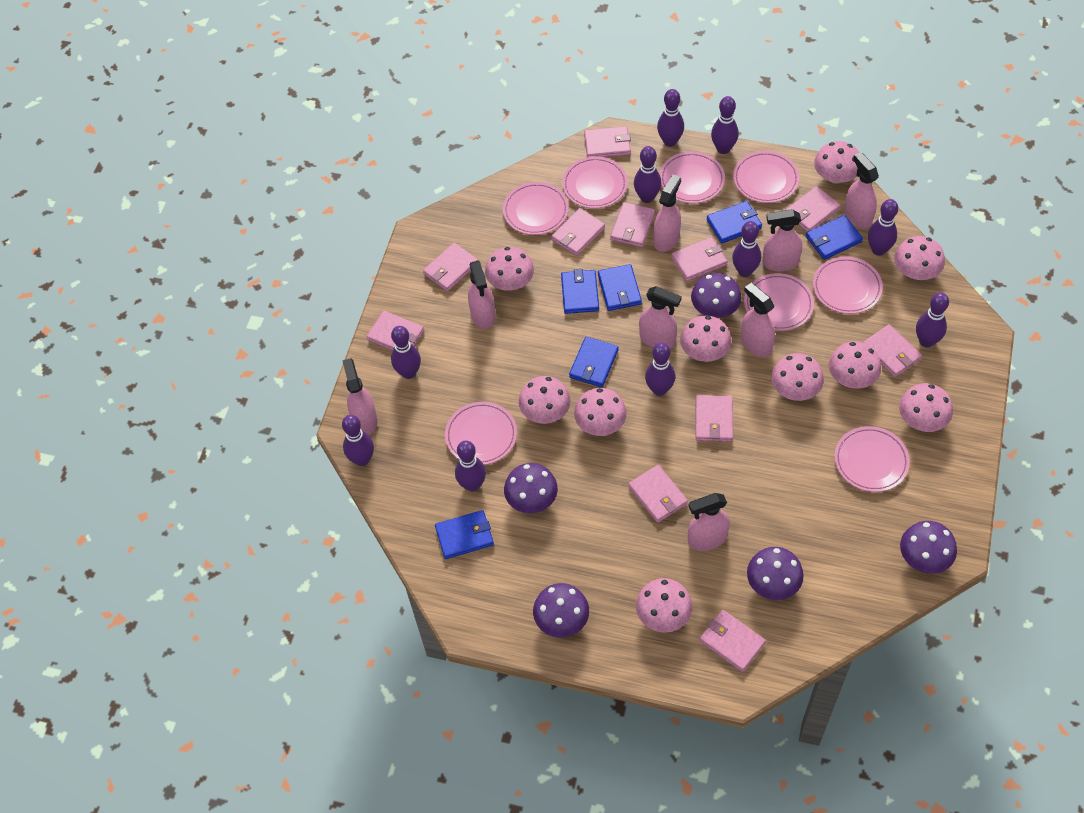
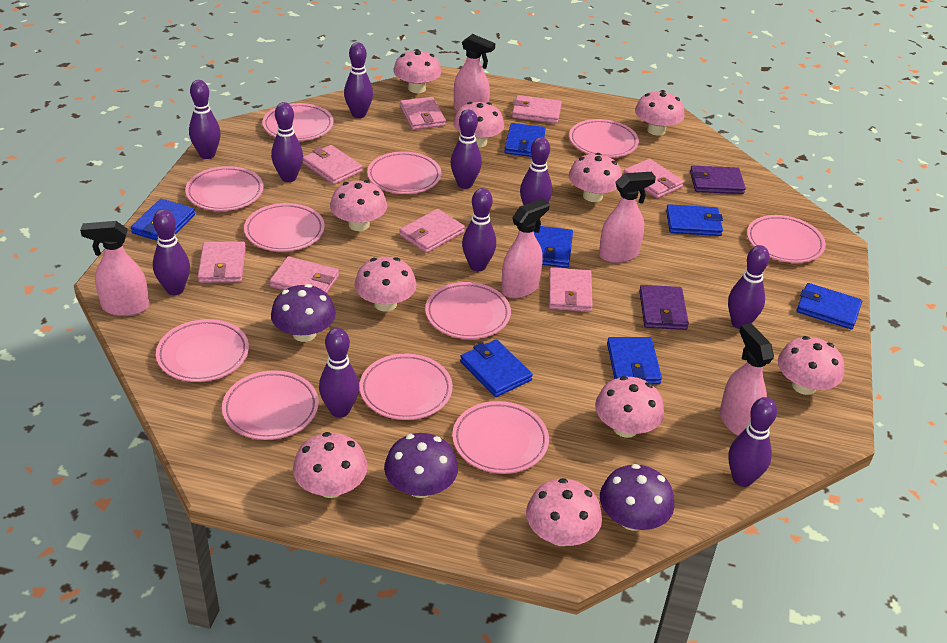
blue wallet: 6 -> 7
pink plate: 8 -> 11
pink spray bottle: 8 -> 5
pink wallet: 11 -> 8
purple mushroom: 5 -> 3
purple wallet: 0 -> 2

